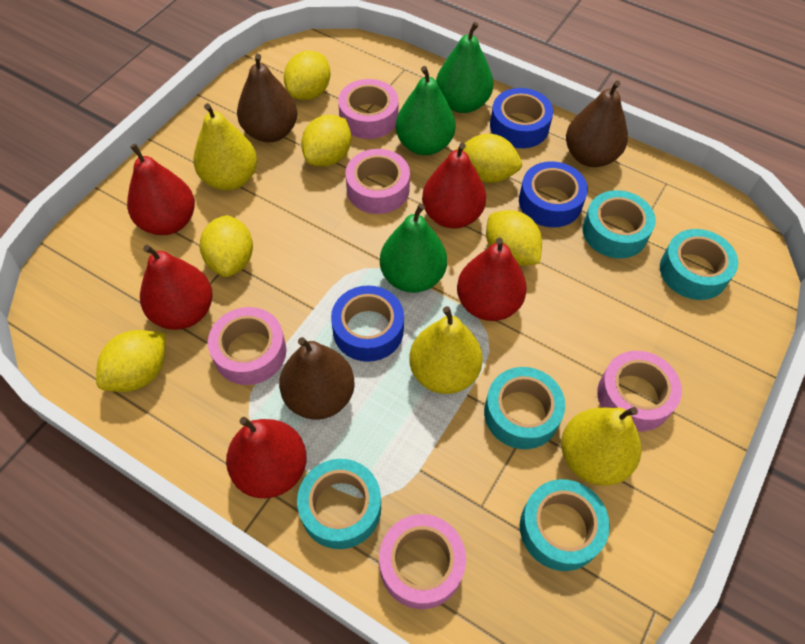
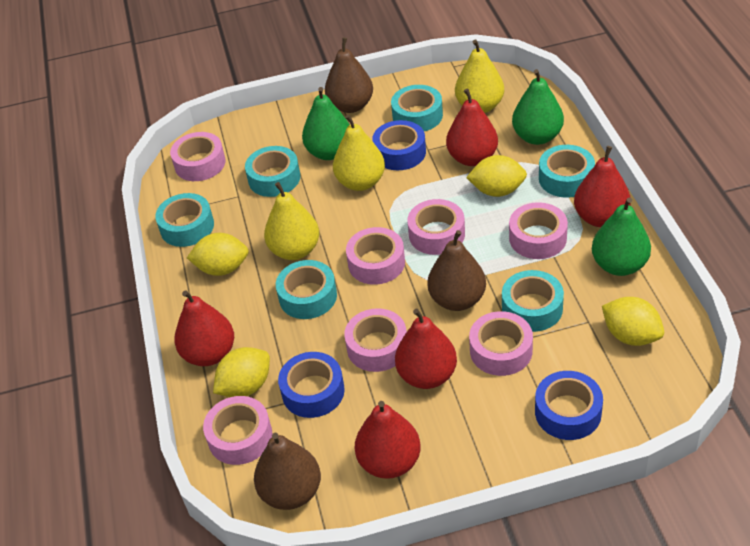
pink tape: 5 -> 7
turquoise tape: 5 -> 6
yellow lemon: 6 -> 4

